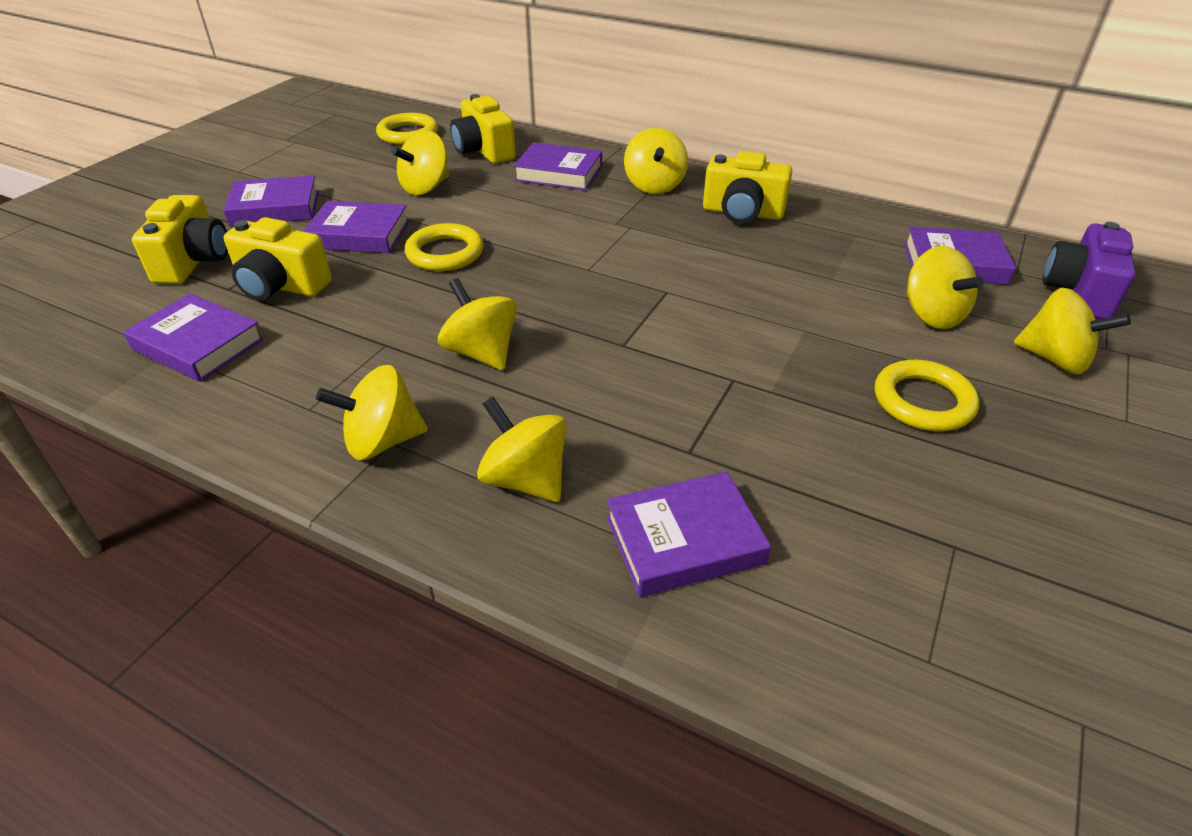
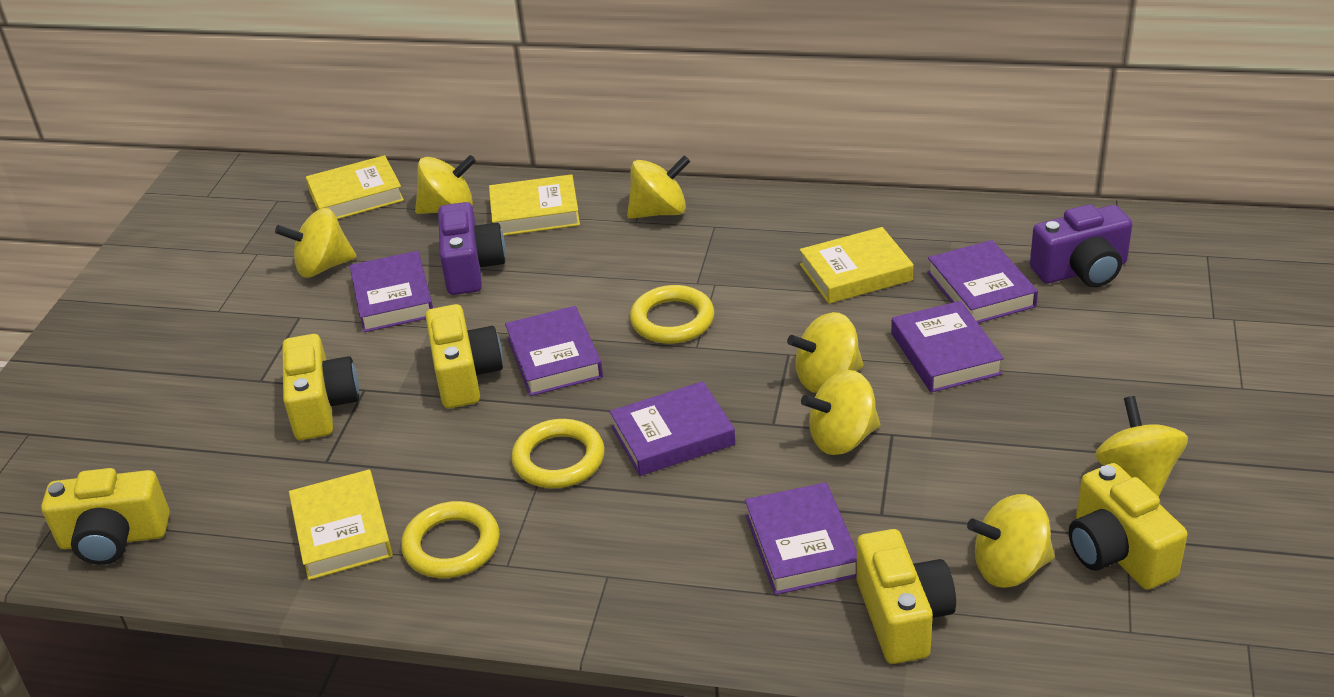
purple camera: 1 -> 2
yellow book: 0 -> 4
yellow camera: 4 -> 5

